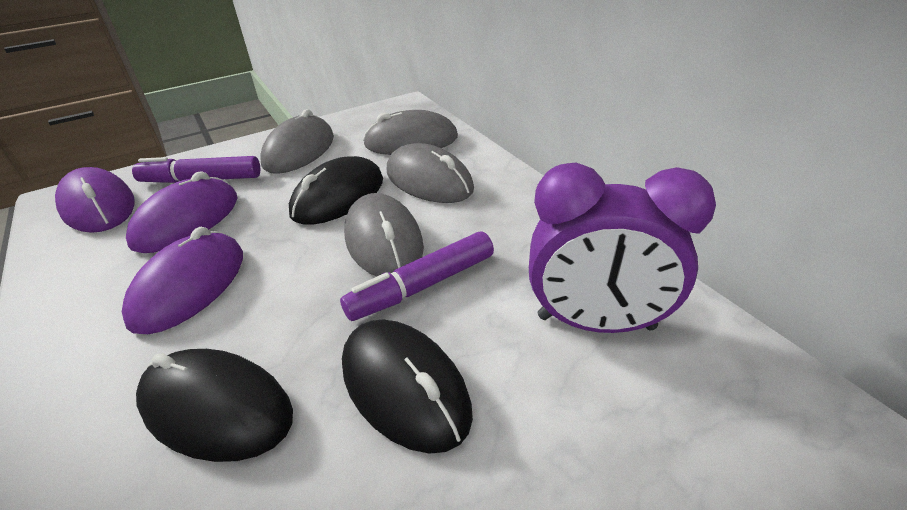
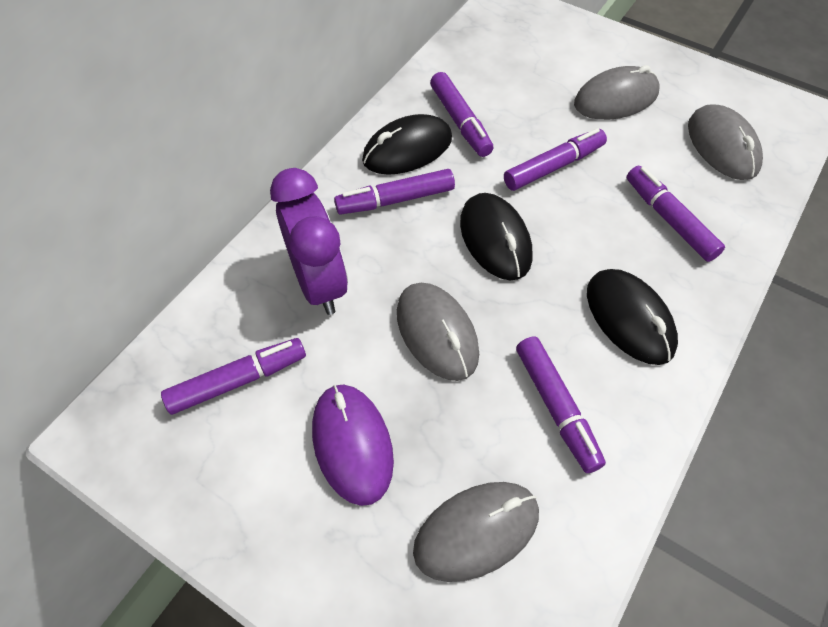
purple marker: 2 -> 6
purple mouse: 3 -> 1

